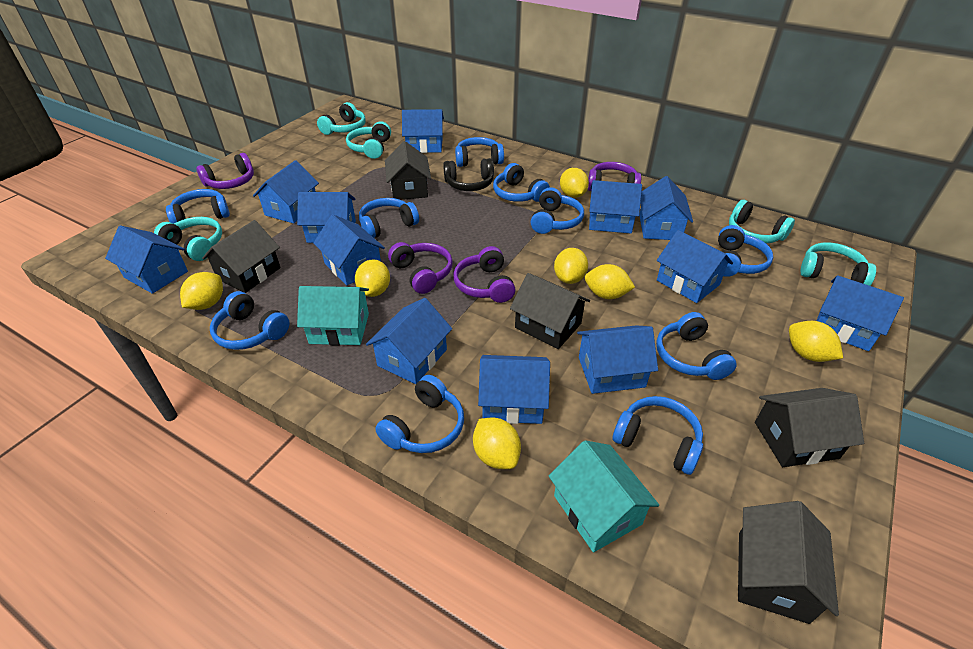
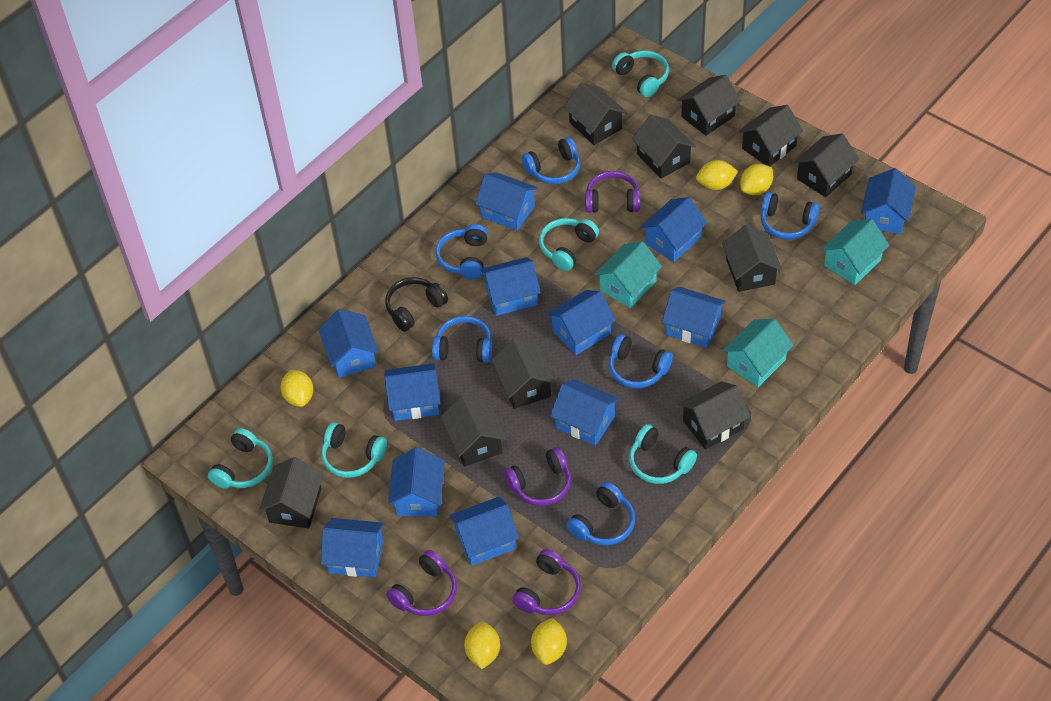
black house: 5 -> 10
blue headphones: 10 -> 6
turquoise house: 2 -> 3
yellow lemon: 7 -> 5

